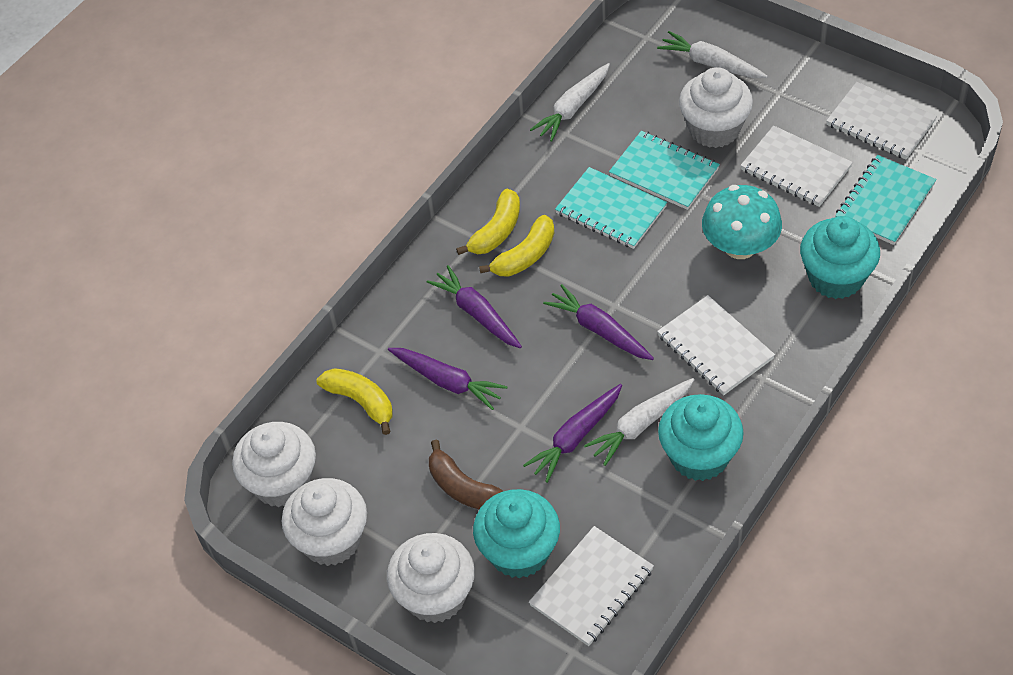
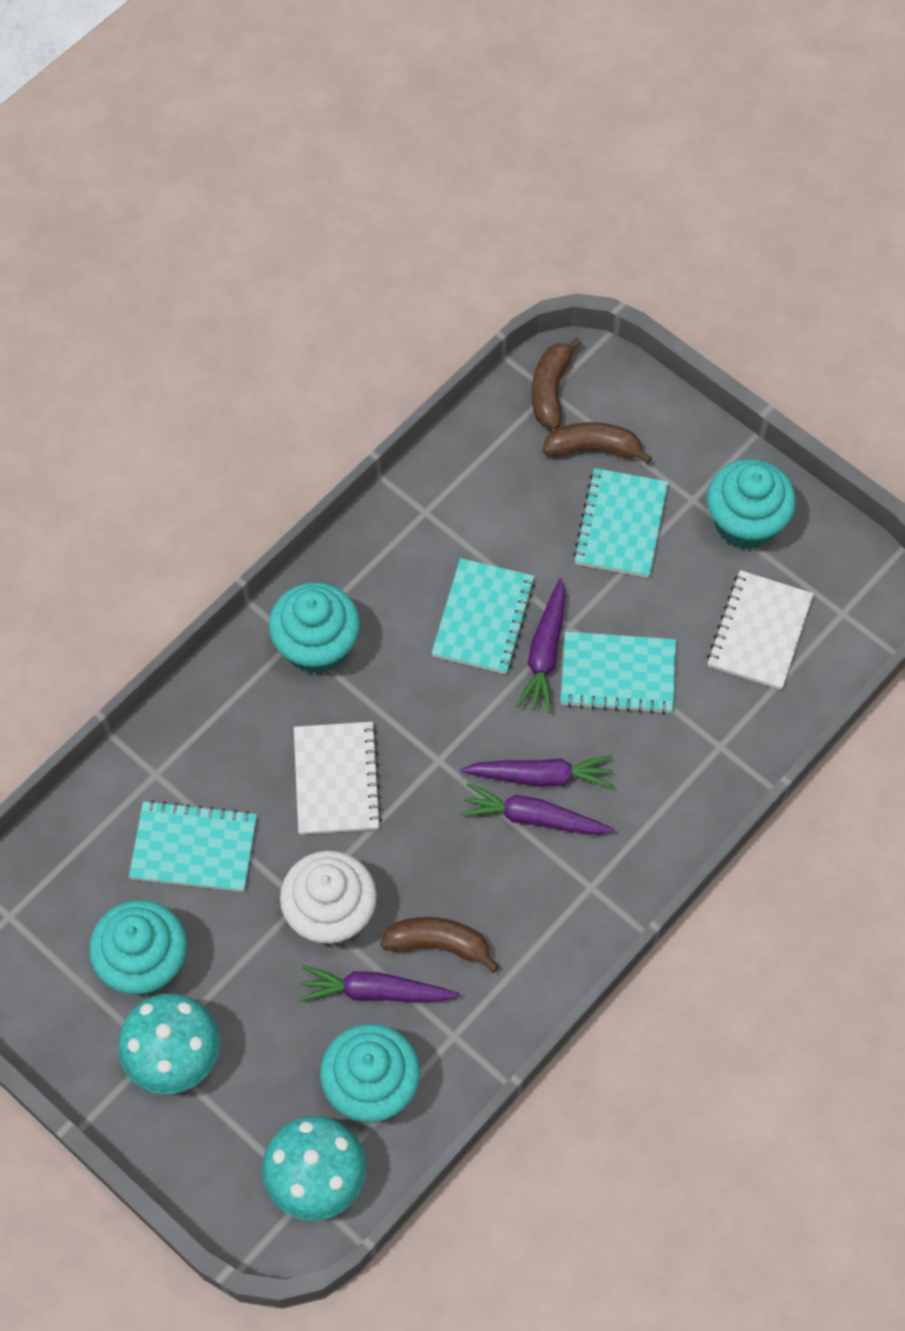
brown banana: 1 -> 3
turquoise cupcake: 3 -> 4
turquoise mushroom: 1 -> 2
turquoise notebook: 3 -> 4
white carrot: 3 -> 0
white cupcake: 4 -> 1
white notebook: 4 -> 2
yellow banana: 3 -> 0

